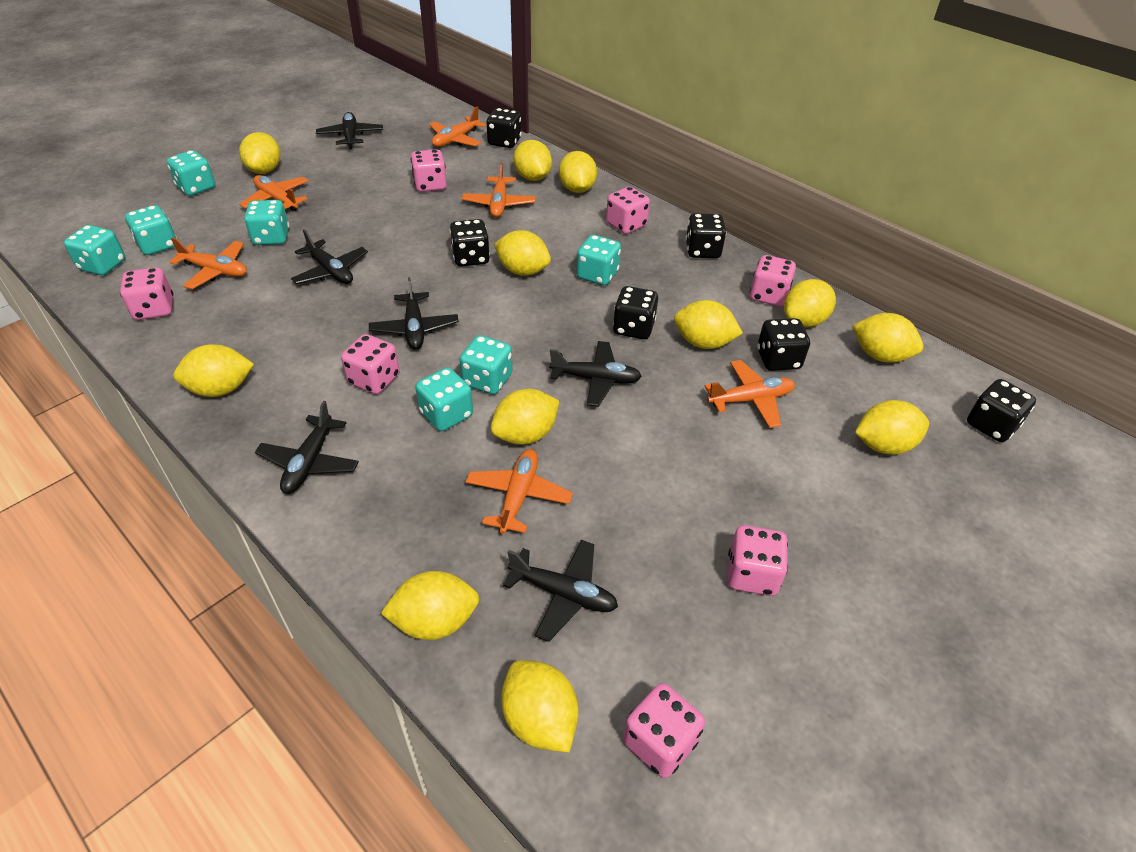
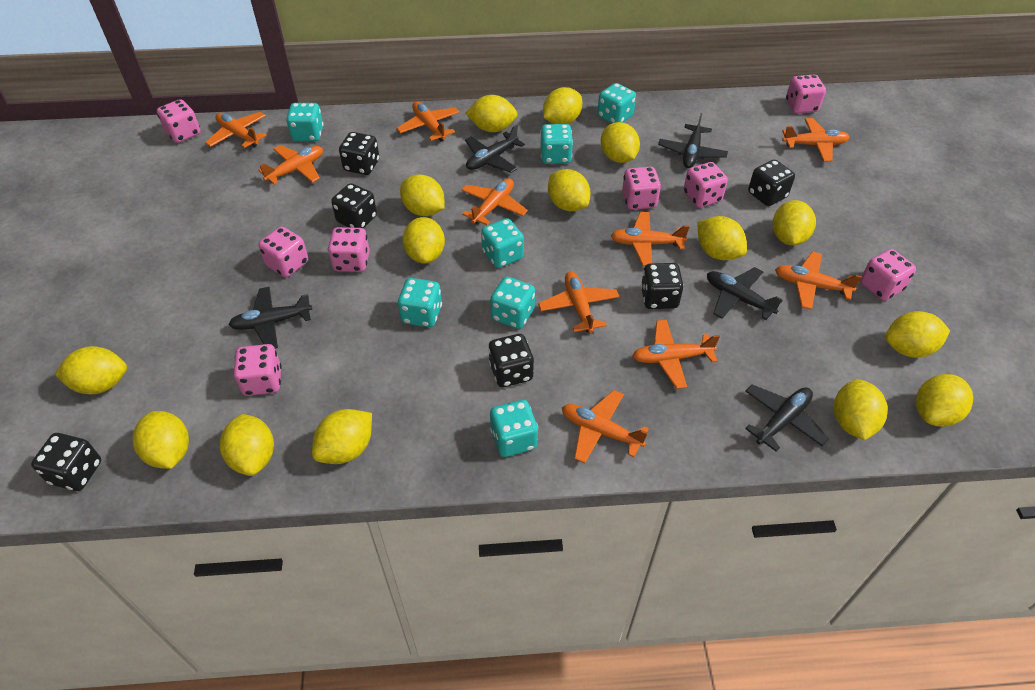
black plane: 6 -> 5
orange plane: 6 -> 10
pink dice: 7 -> 8
yellow lemon: 12 -> 15

